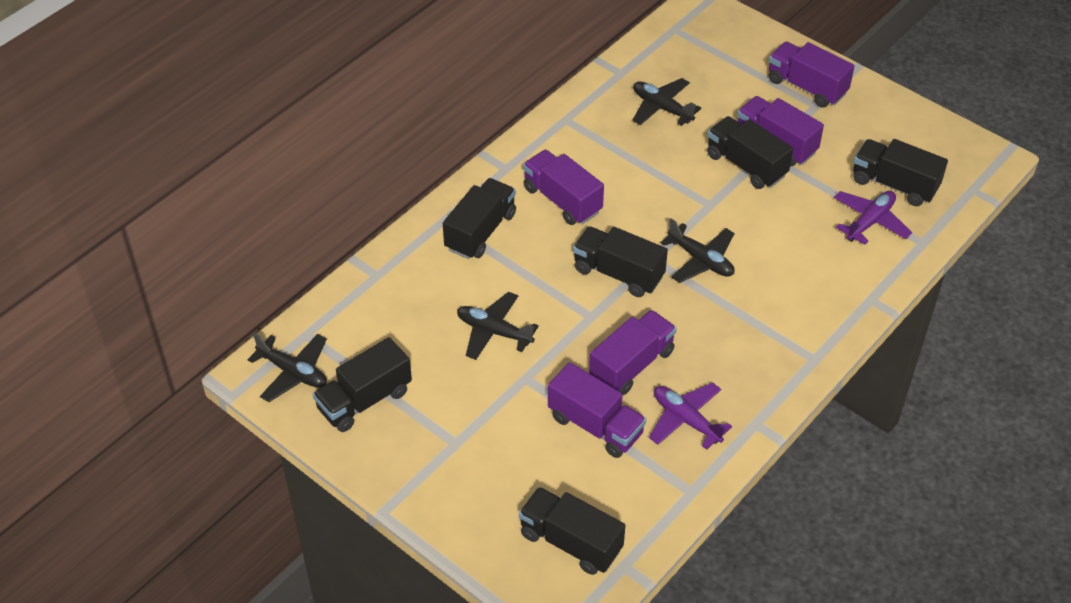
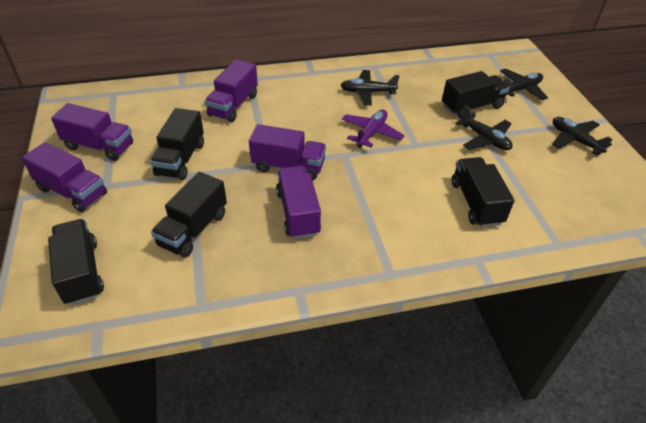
black truck: 6 -> 5
purple plane: 2 -> 1

